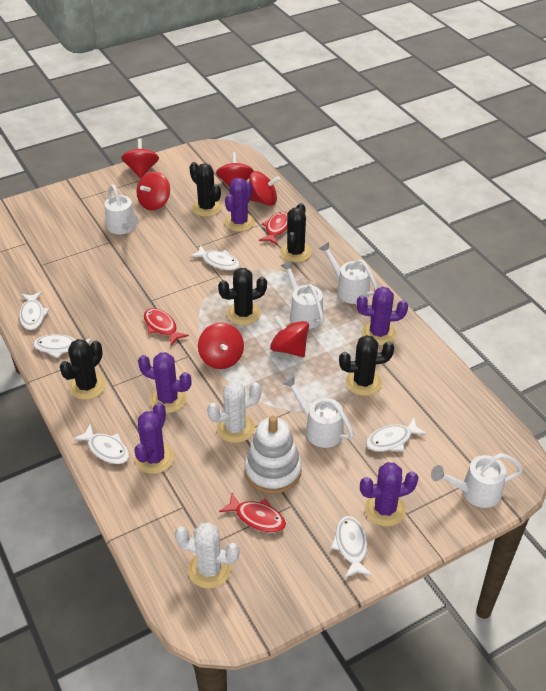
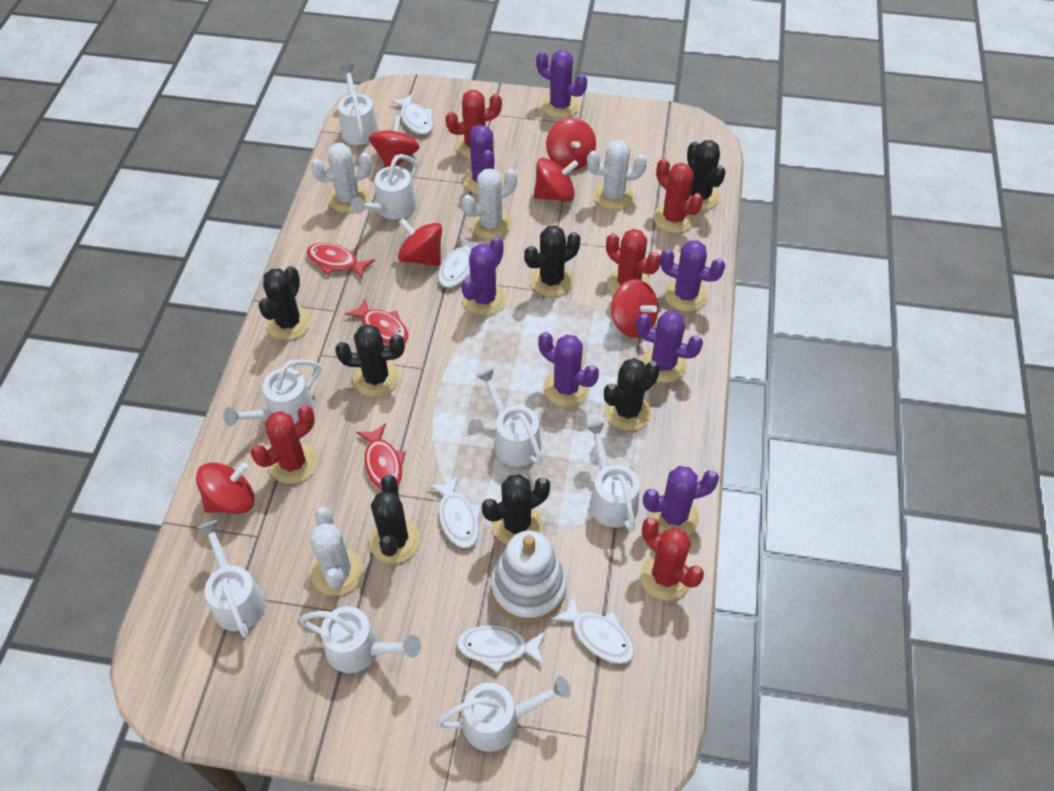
black cactus: 5 -> 7
purple cactus: 5 -> 7
red cactus: 0 -> 5
white cactus: 2 -> 4
white fish: 6 -> 5
white watering can: 5 -> 8

